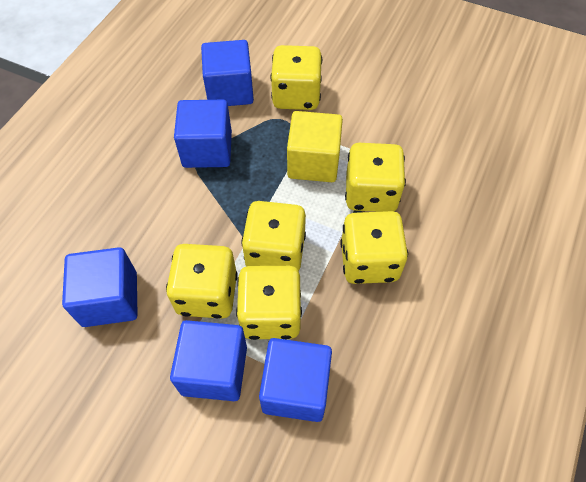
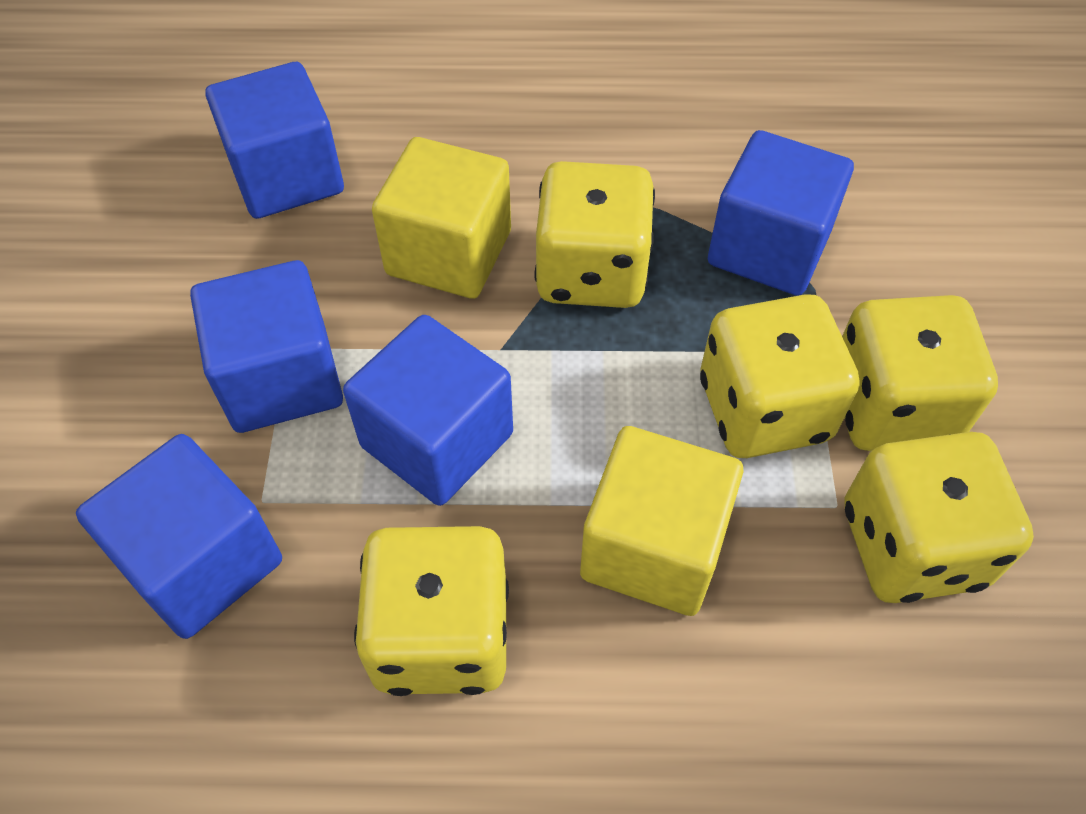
yellow cube: 1 -> 2
yellow dice: 6 -> 5

